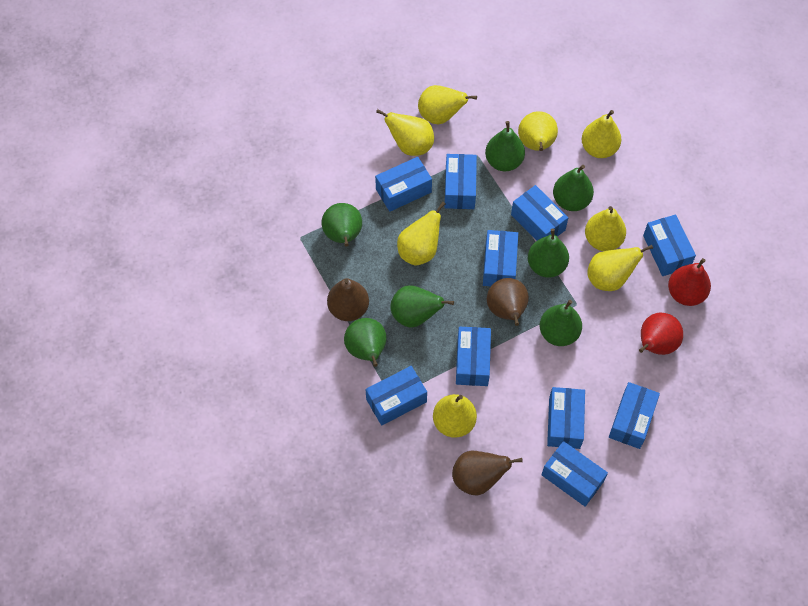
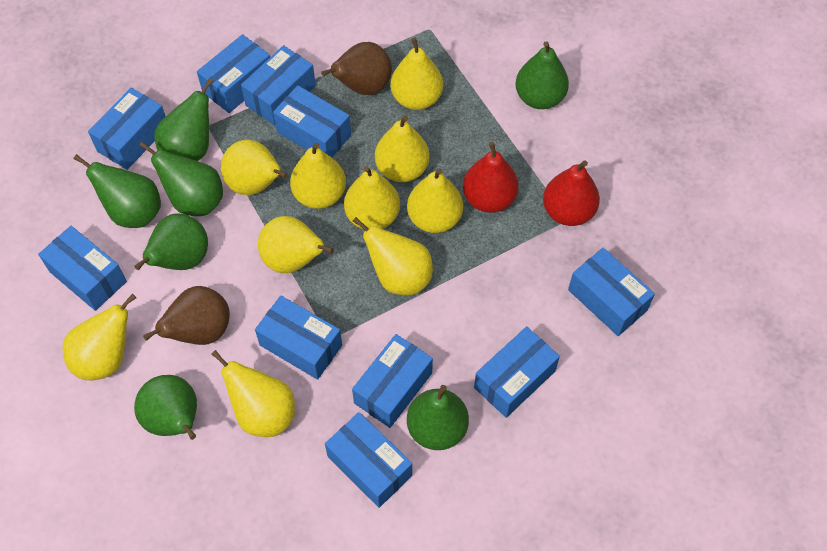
brown pear: 3 -> 2
yellow pear: 8 -> 10

